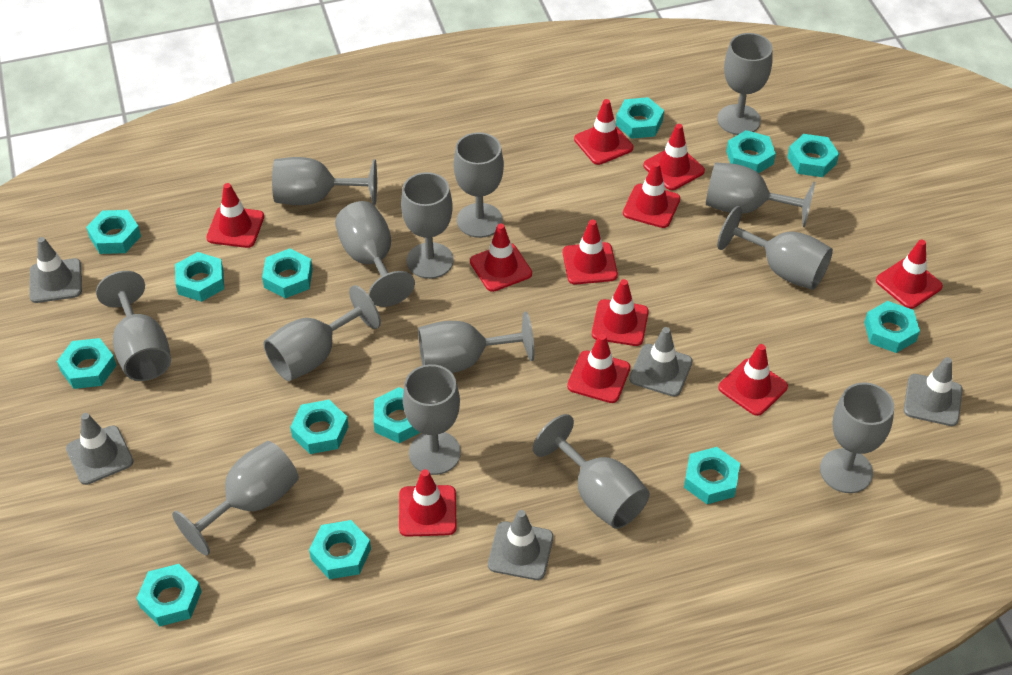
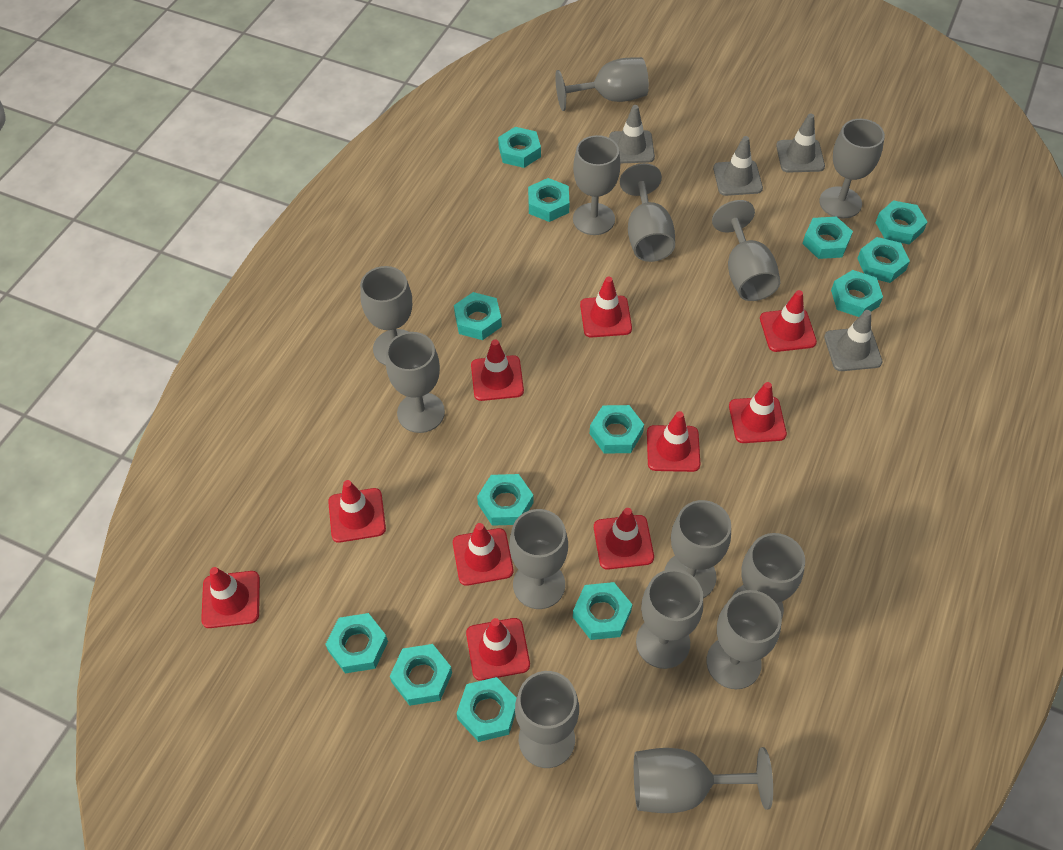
grey traffic cone: 5 -> 4
red traffic cone: 11 -> 10

